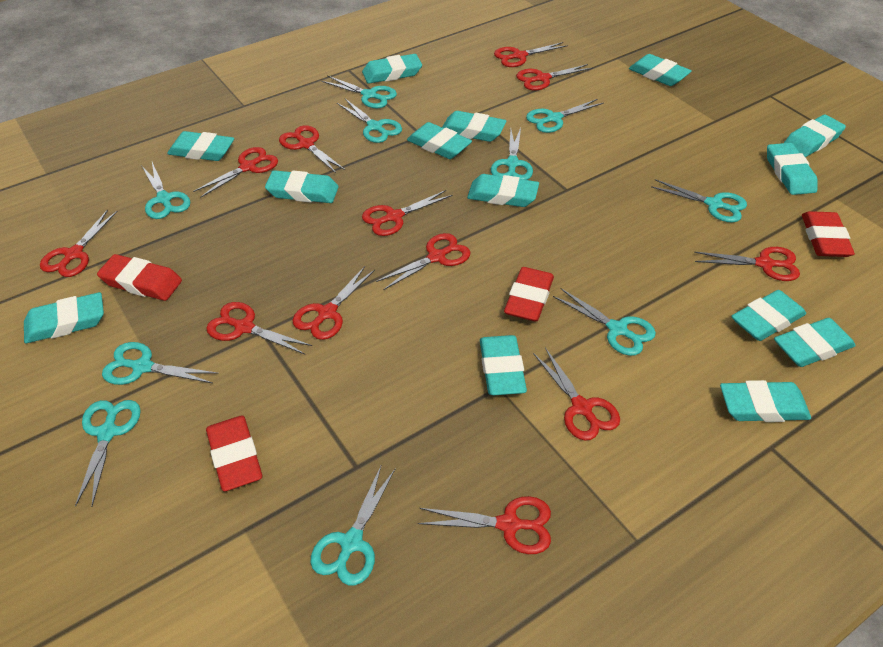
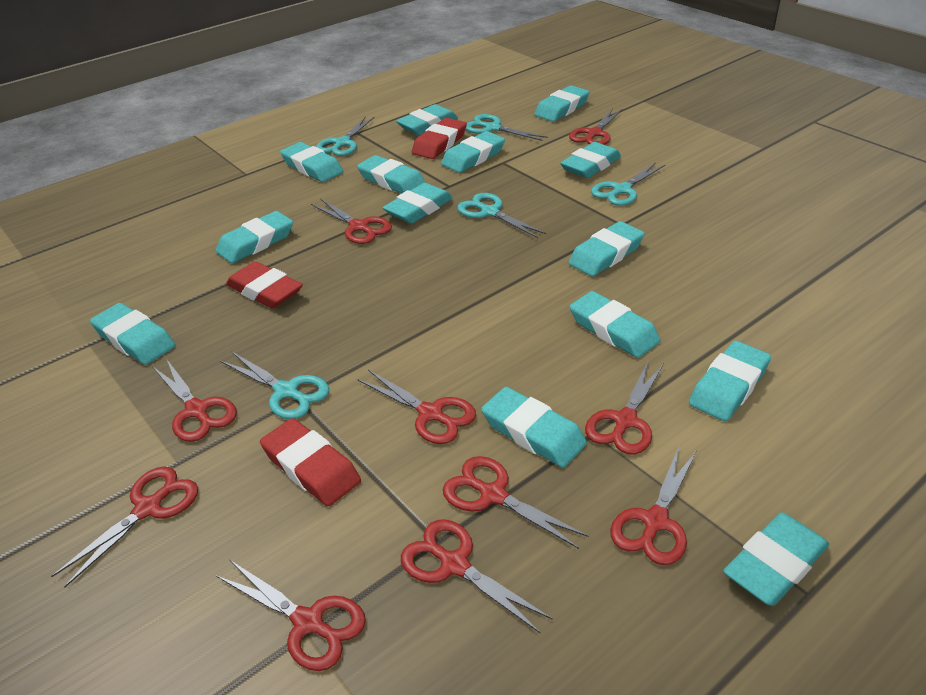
red eraser: 4 -> 3
red scissors: 12 -> 10
turquoise scissors: 10 -> 5

